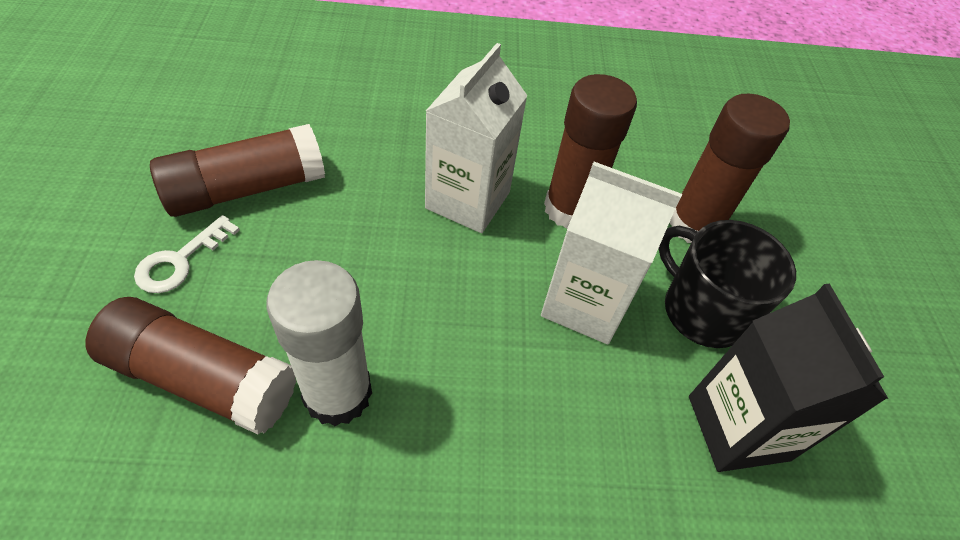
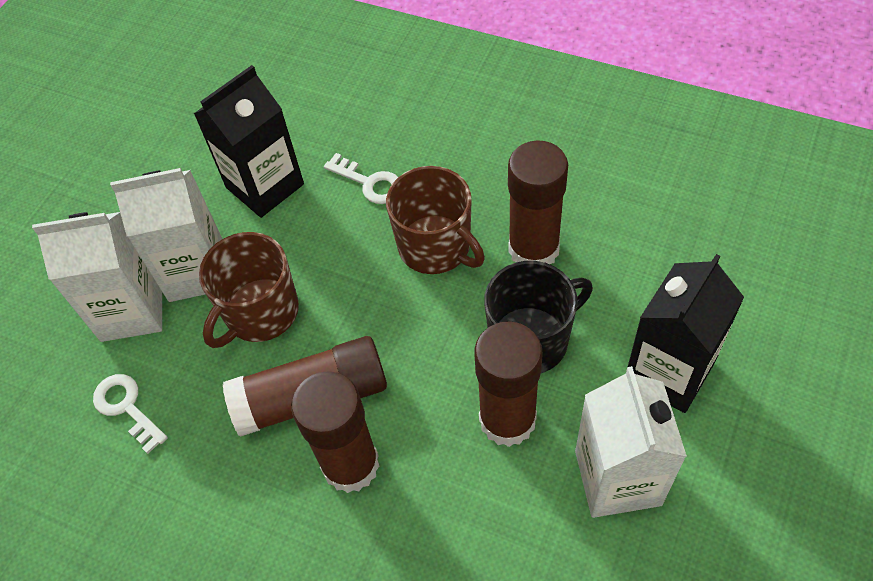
black carton: 1 -> 2
brown mug: 0 -> 2
white carton: 2 -> 3
white glue stick: 1 -> 0
white key: 1 -> 2

